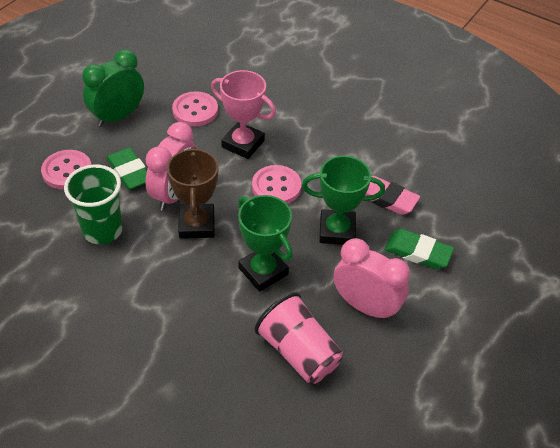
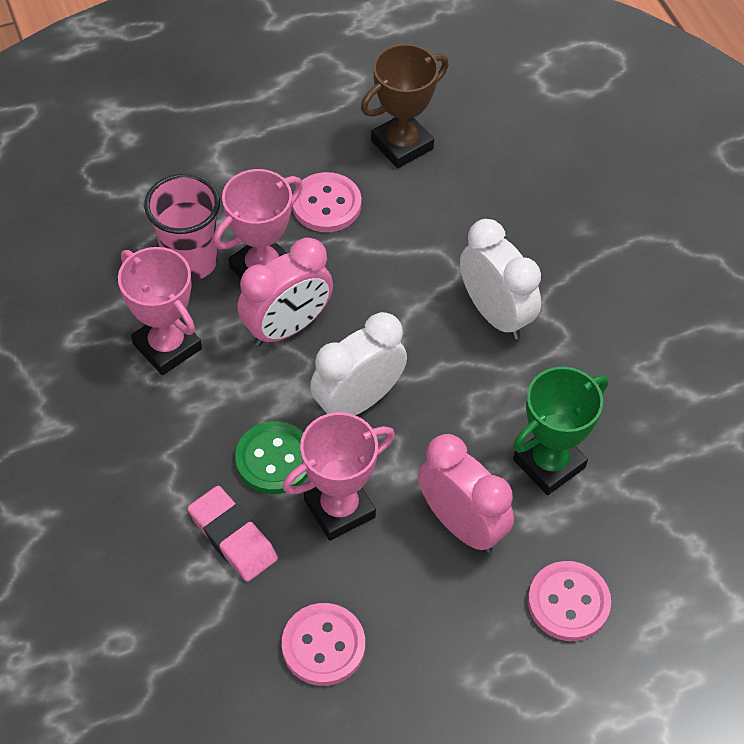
green button: 0 -> 1
green clock: 1 -> 0
green cup: 1 -> 0
green eraser: 2 -> 0
green trophy: 2 -> 1
pink trophy: 1 -> 3
white clock: 0 -> 2

